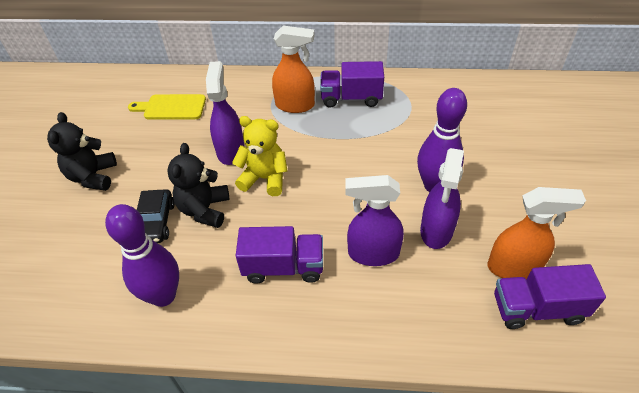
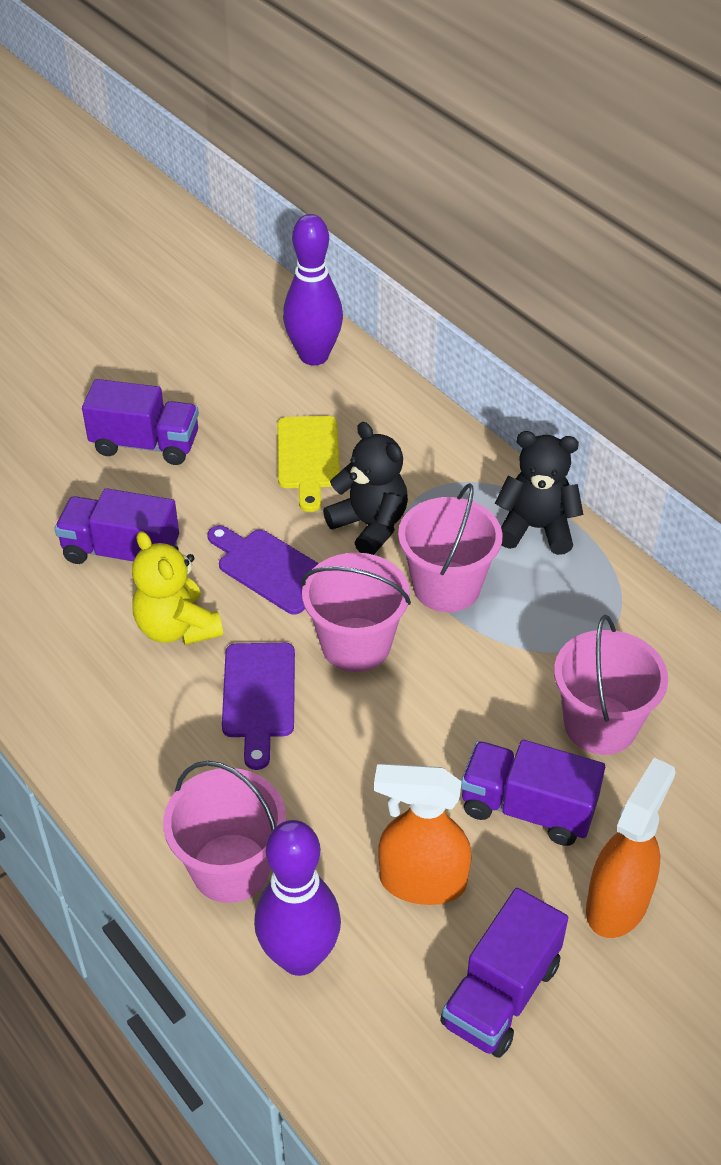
black car: 1 -> 0
pink bucket: 0 -> 4
purple cutting board: 0 -> 2
purple spray bottle: 3 -> 0
purple truck: 3 -> 4

